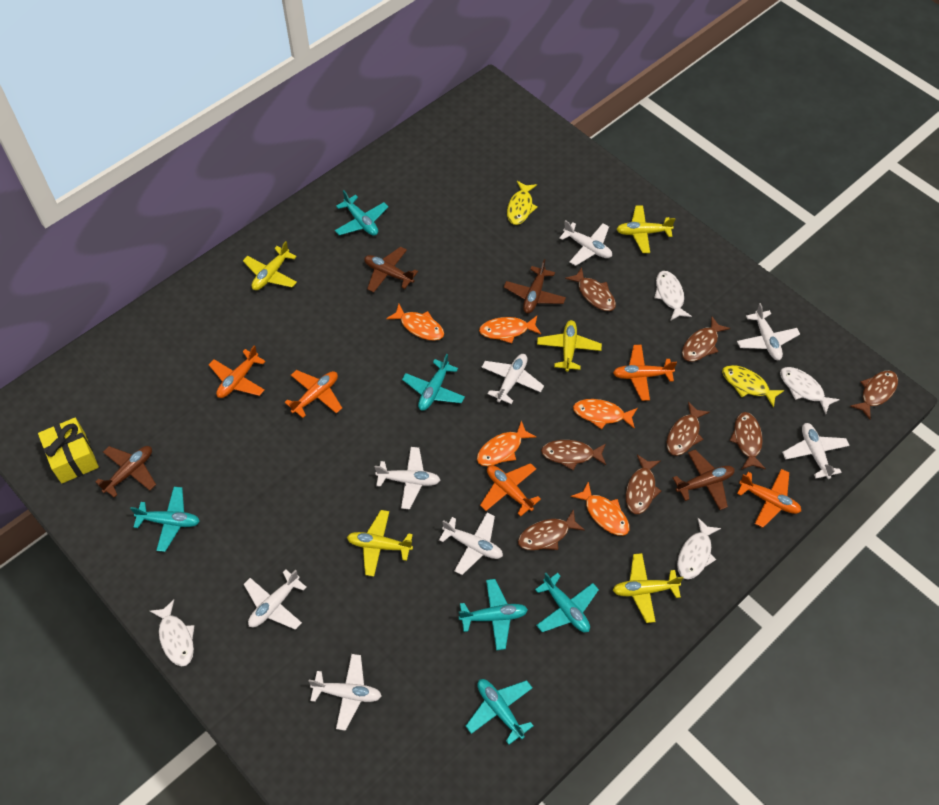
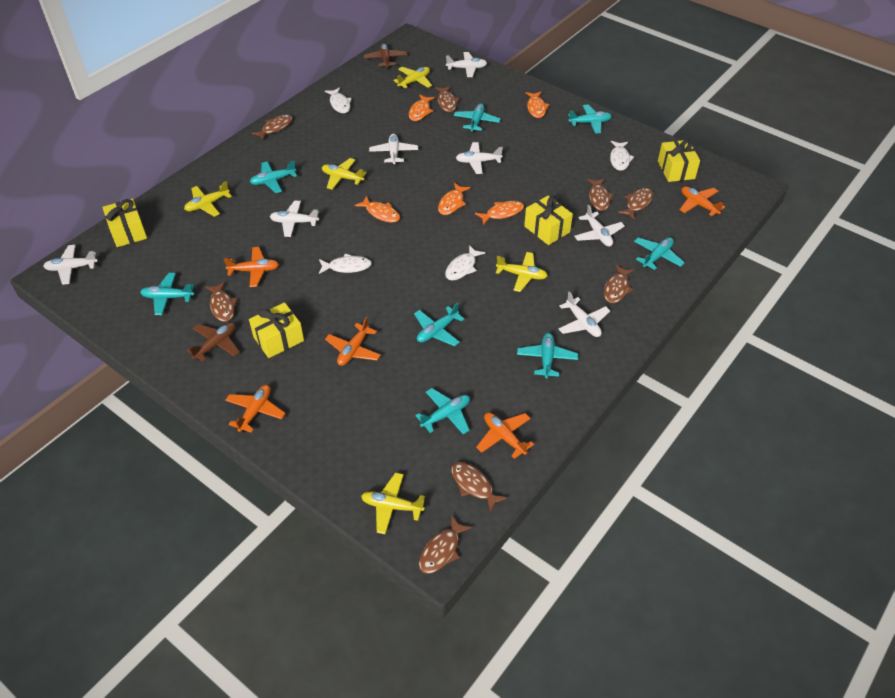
brown plane: 4 -> 2
turquoise plane: 6 -> 8
white plane: 8 -> 7
yellow fish: 2 -> 0
yellow gift: 1 -> 4

